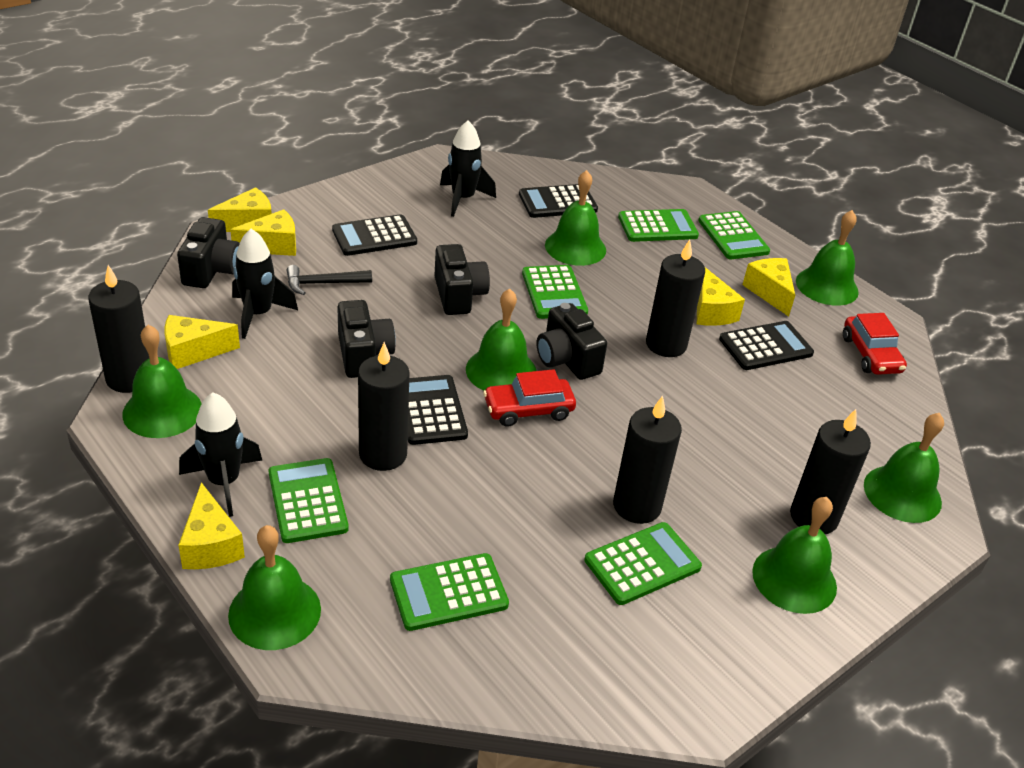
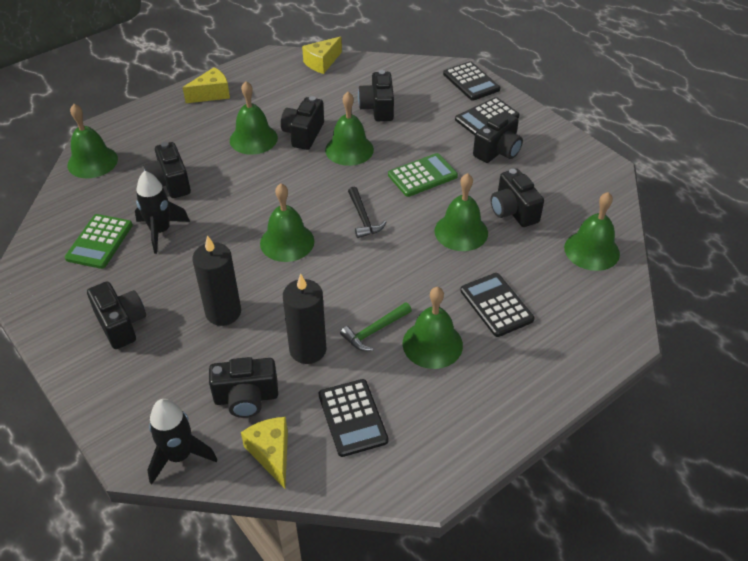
black camera: 4 -> 7
black candle: 5 -> 2
black rocket: 3 -> 2
green calculator: 6 -> 2
green hammer: 0 -> 1
red car: 2 -> 0
yellow cheese: 6 -> 3

